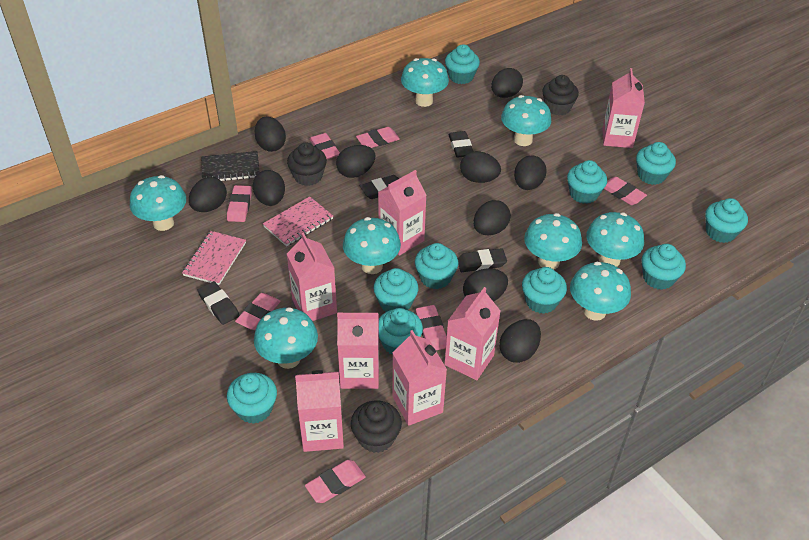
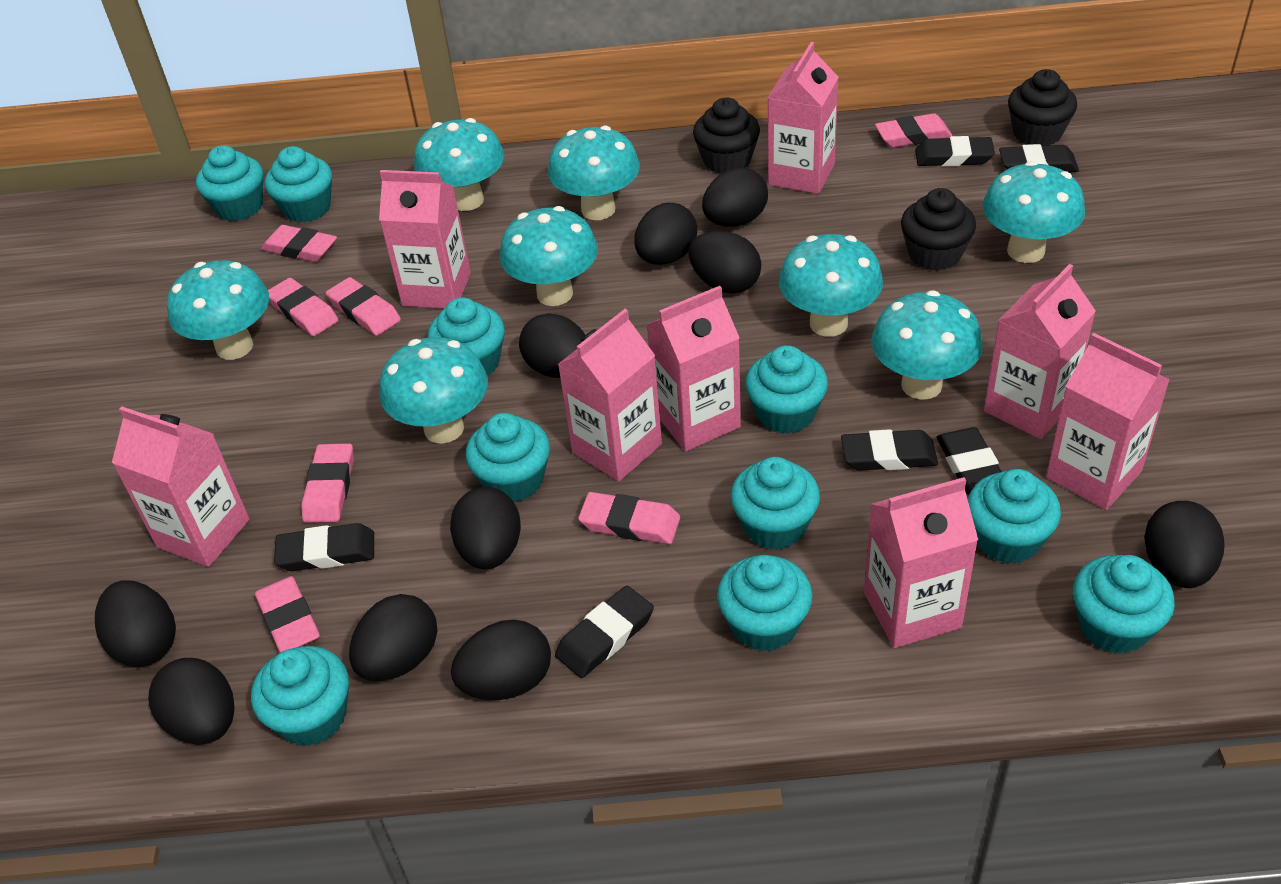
black eraser: 4 -> 6
black notebook: 1 -> 0
pink carton: 7 -> 8
pink notebook: 2 -> 0

